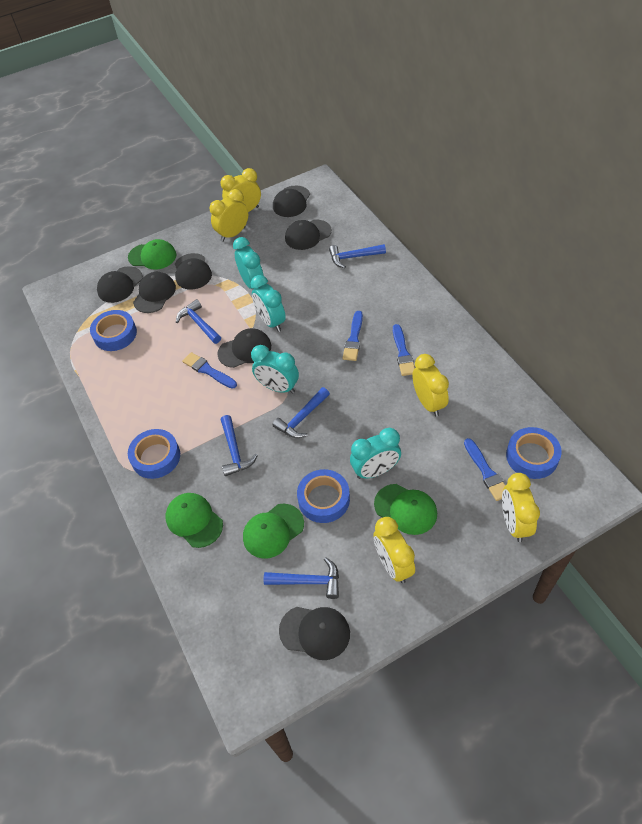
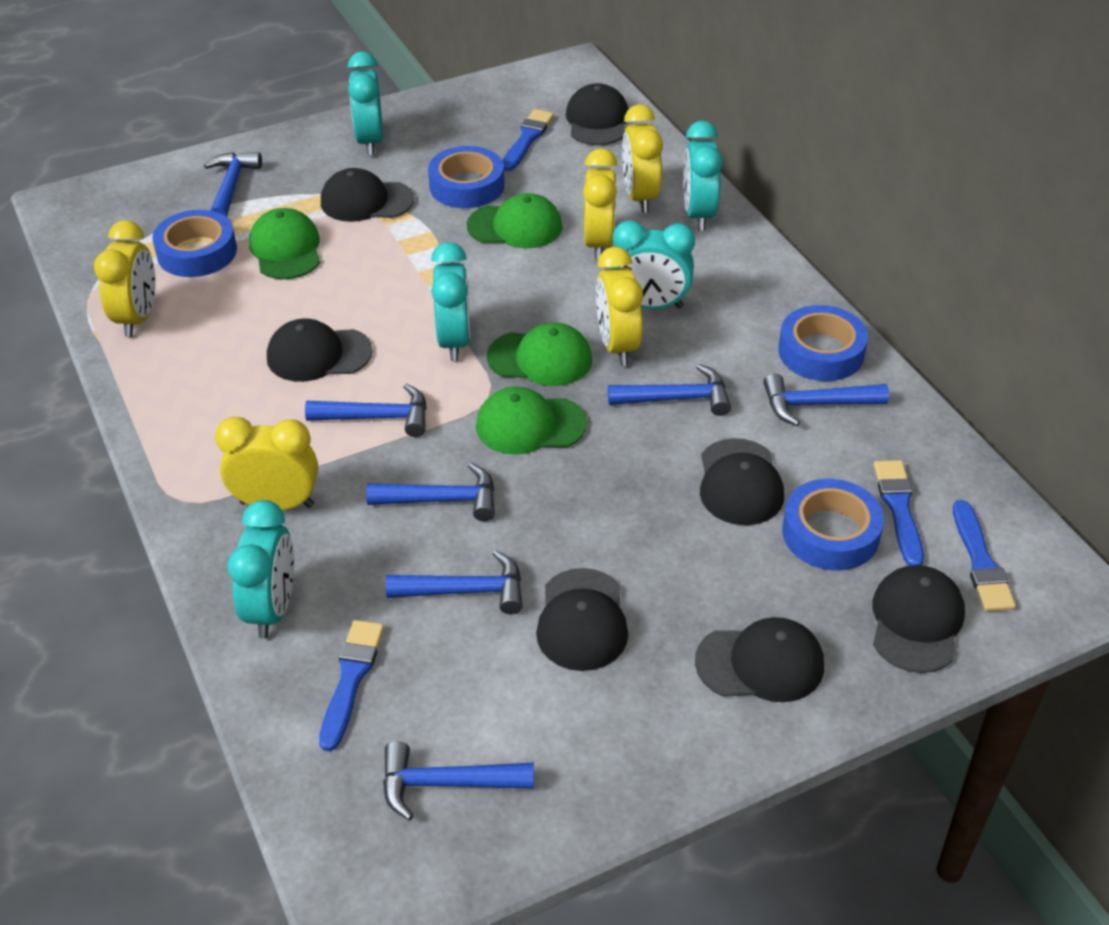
blue hammer: 5 -> 7
turquoise clock: 4 -> 5

